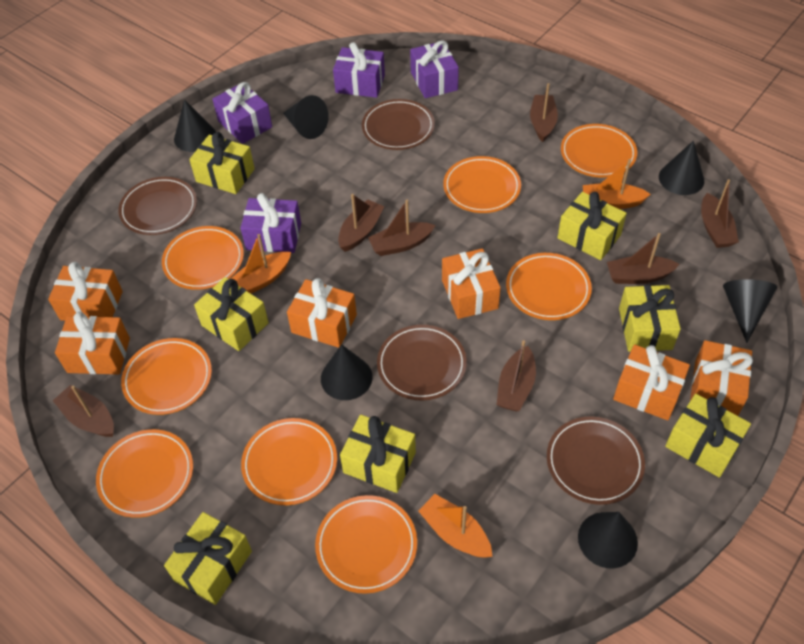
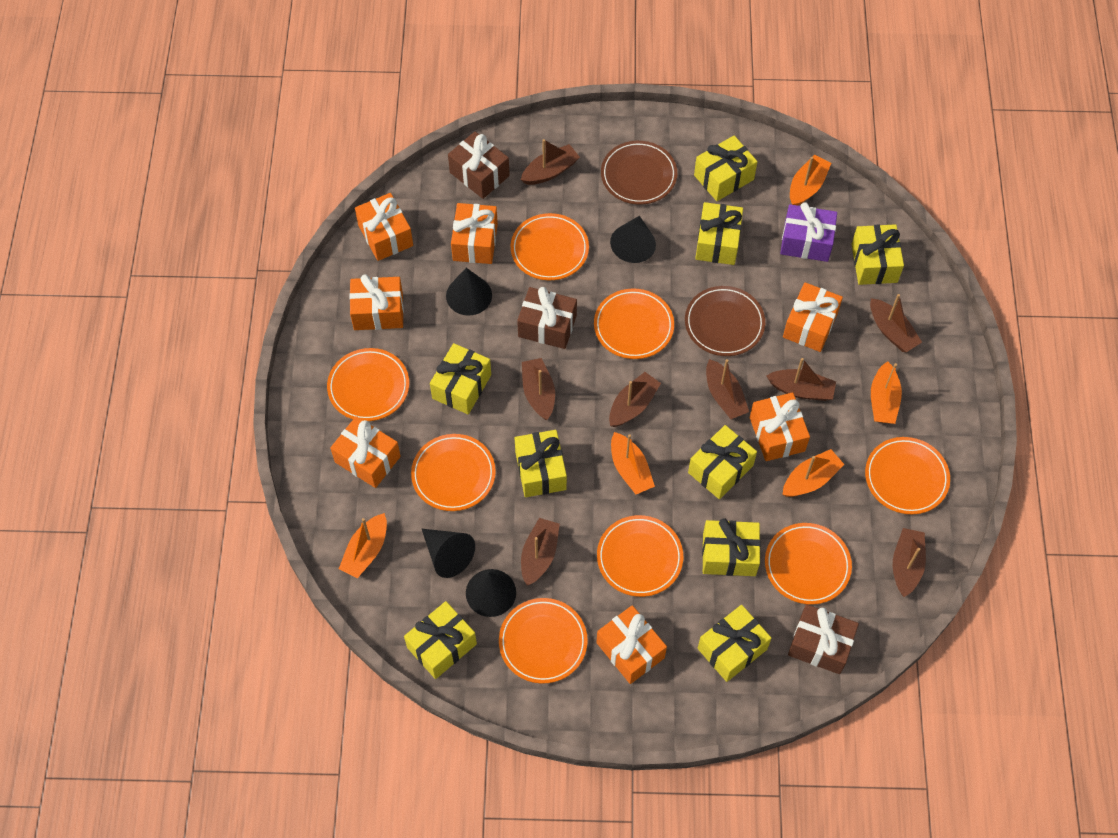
black cone: 6 -> 4
brown boat: 7 -> 8
brown gift: 0 -> 3
brown plate: 4 -> 2
orange boat: 3 -> 5
orange gift: 6 -> 7
purple gift: 4 -> 1
yellow gift: 7 -> 9

